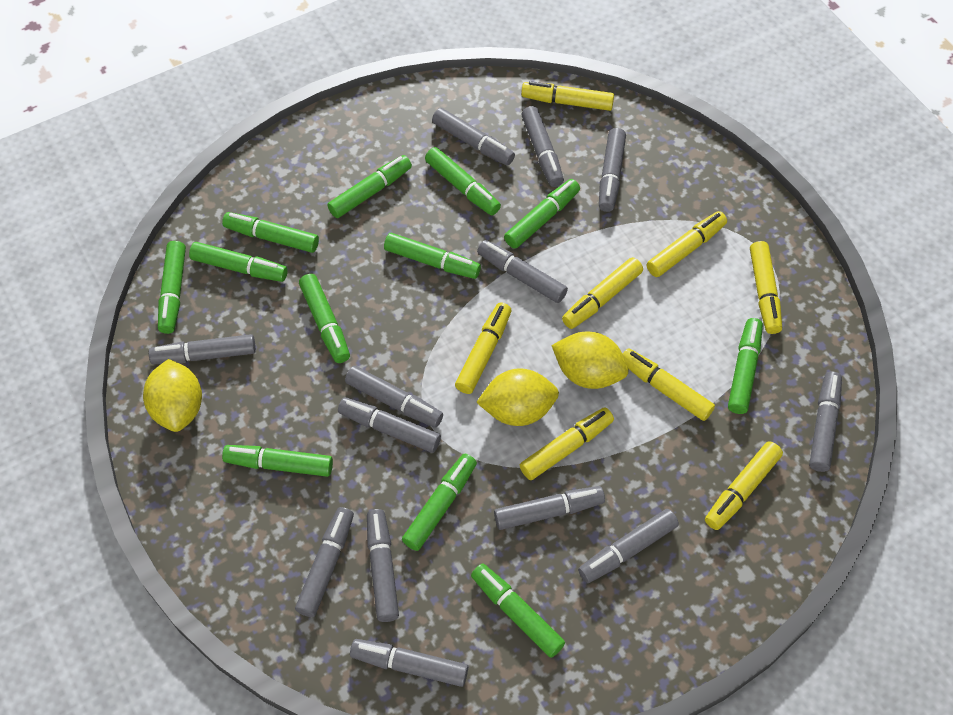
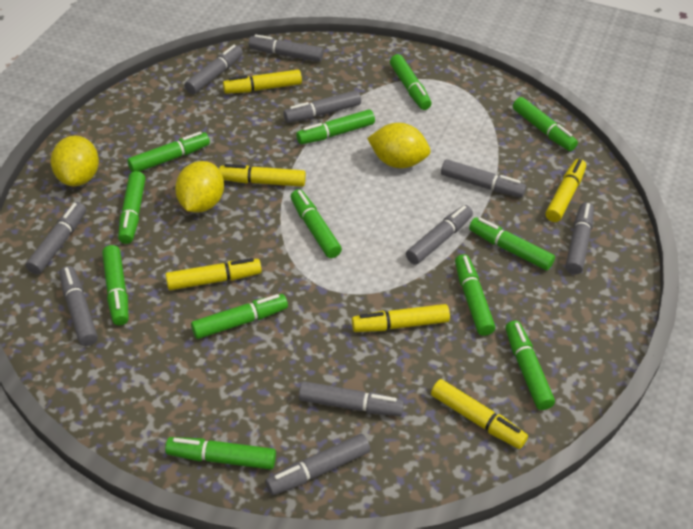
grey marker: 13 -> 10
yellow marker: 8 -> 6

